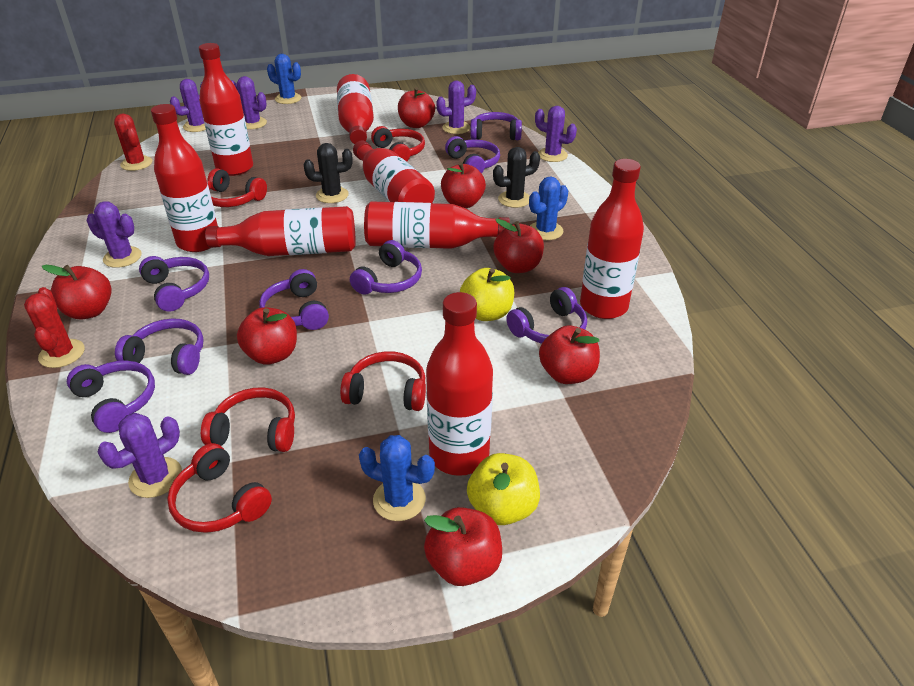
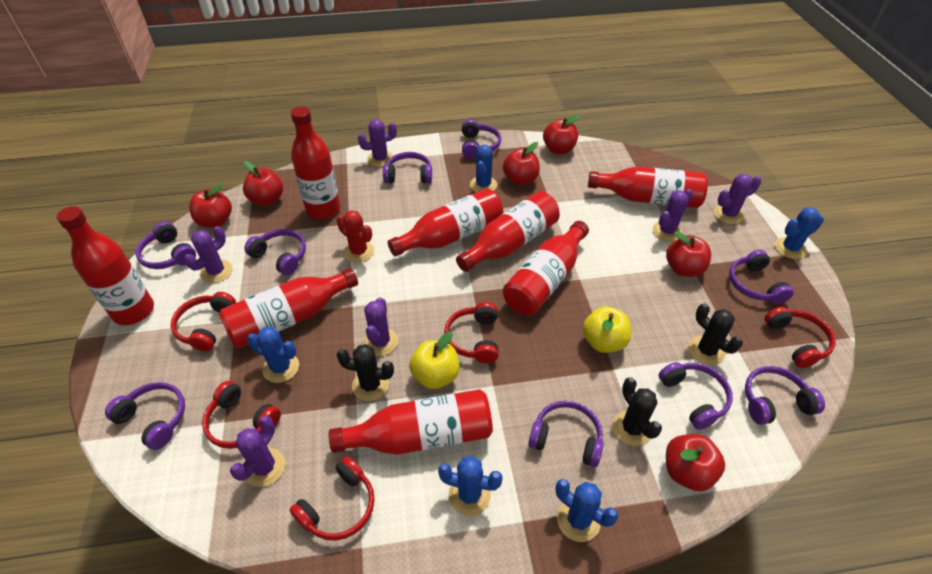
black cactus: 2 -> 3
blue cactus: 3 -> 5
purple headphones: 8 -> 9
red apple: 7 -> 6
red cactus: 2 -> 1

